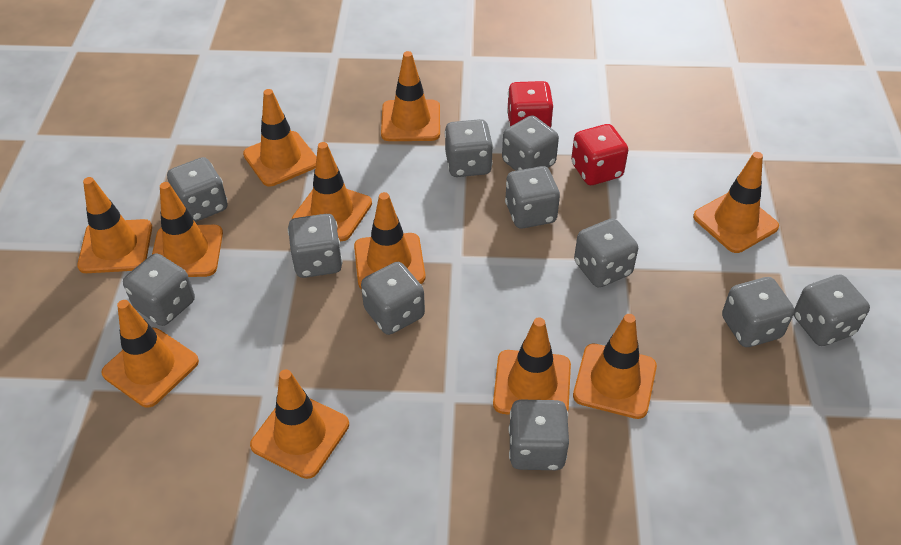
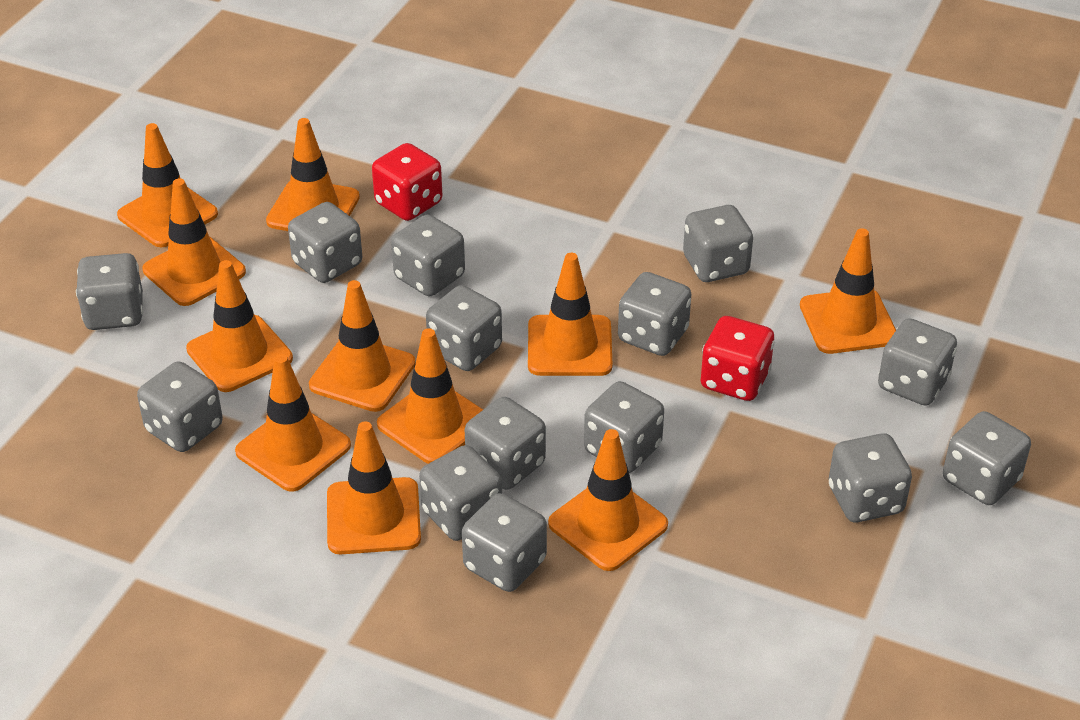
grey dice: 11 -> 14

